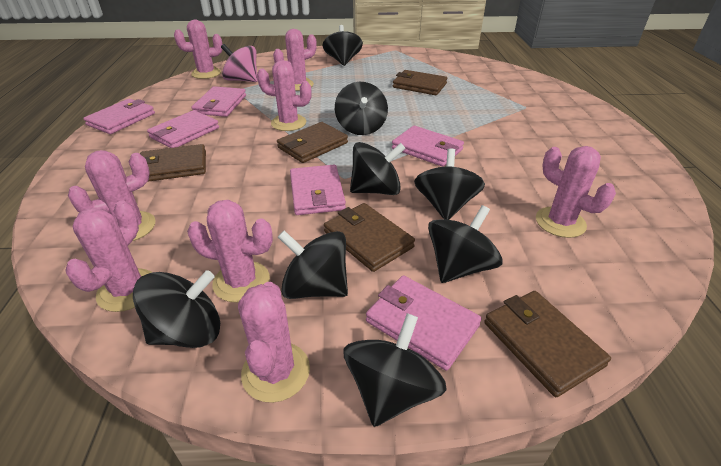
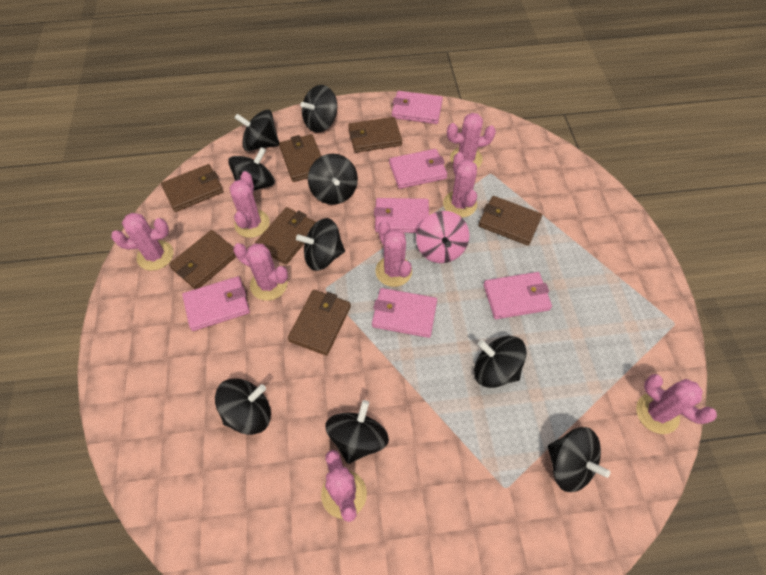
black spinning top: 8 -> 9
brown wallet: 5 -> 7

